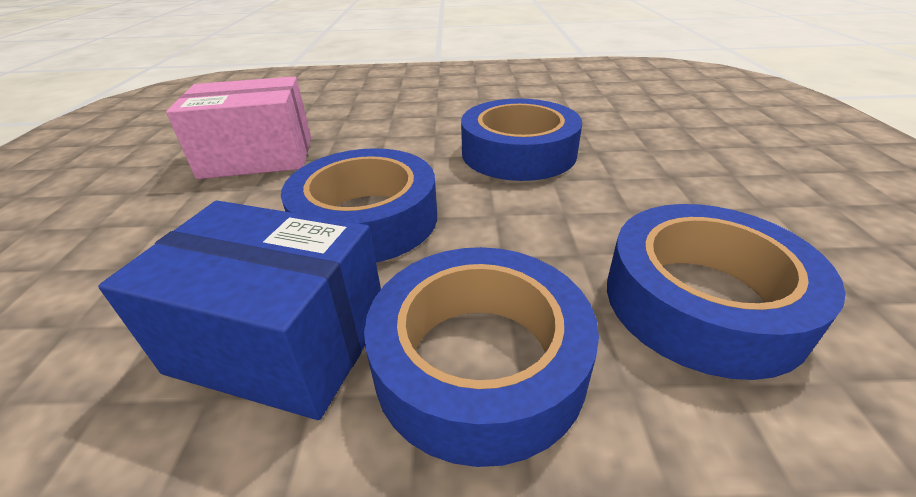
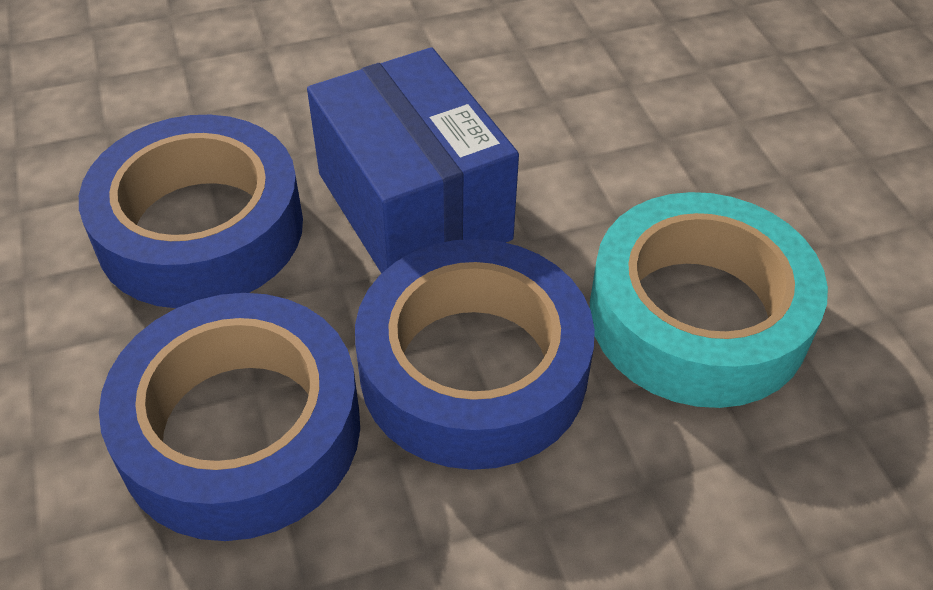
blue tape: 4 -> 3
pink box: 1 -> 0
turquoise tape: 0 -> 1

